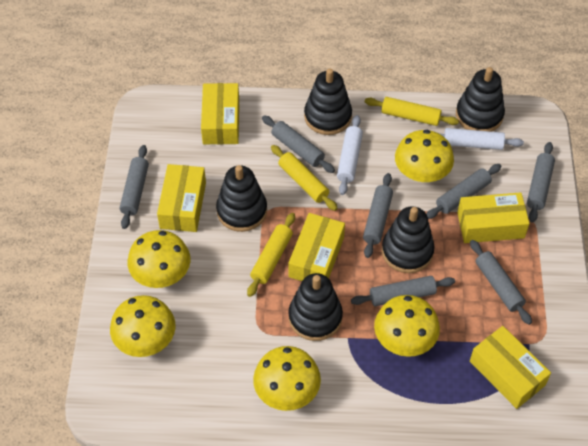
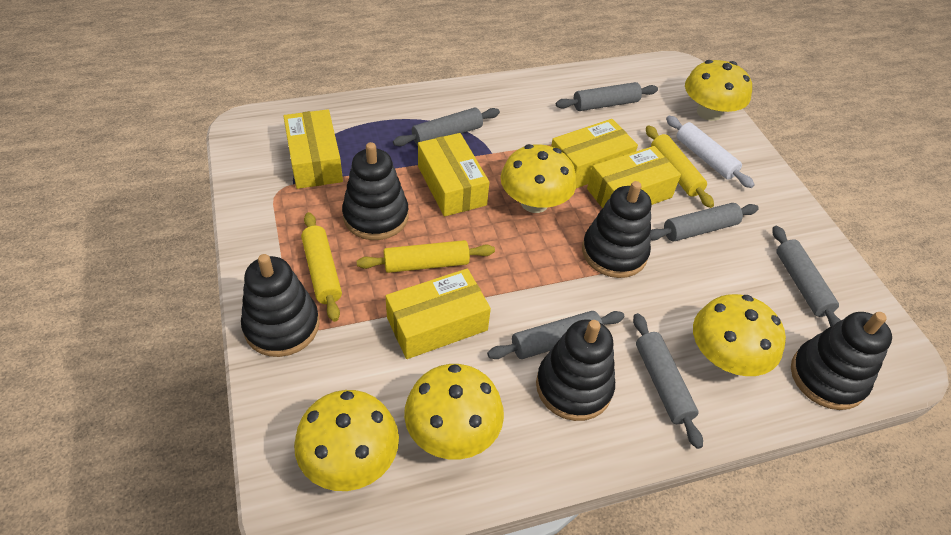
grey rolling pin: 7 -> 6
white rolling pin: 2 -> 1

